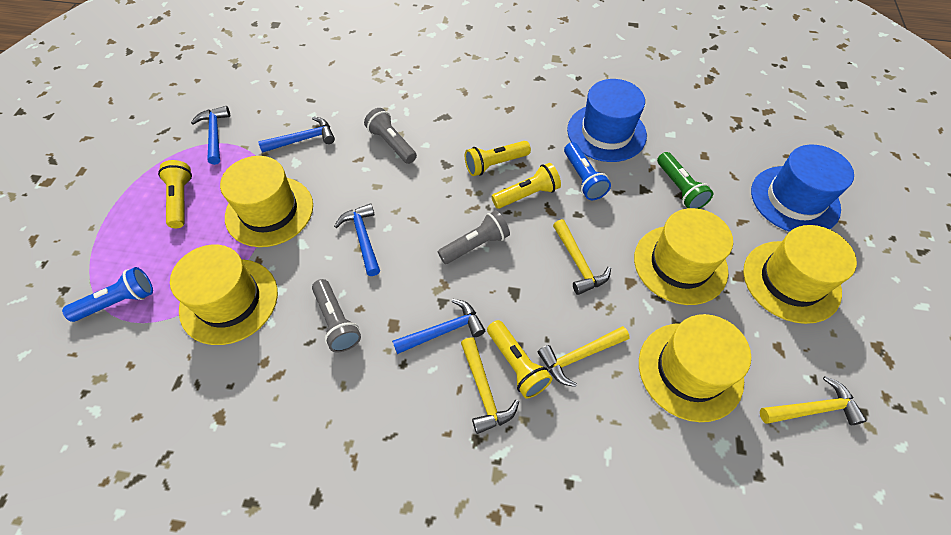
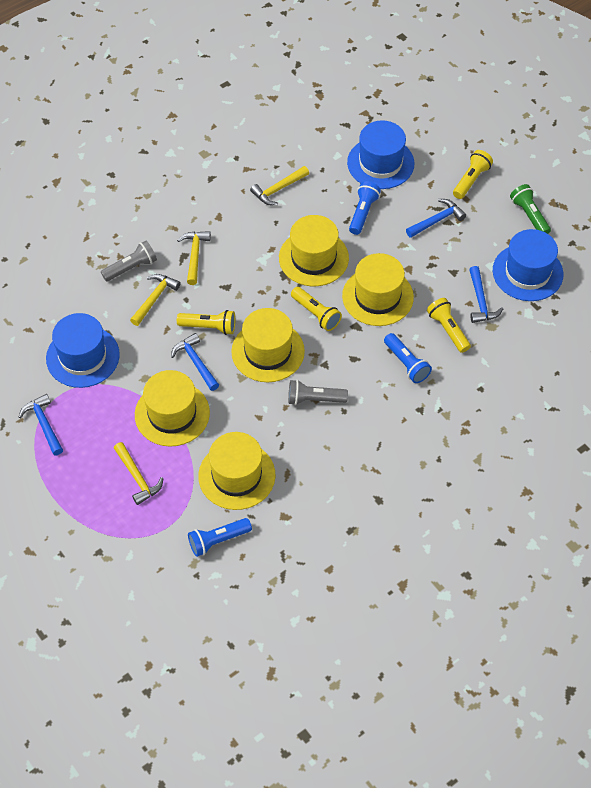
blue flashlight: 2 -> 3
blue hat: 2 -> 3
grey flashlight: 3 -> 2

